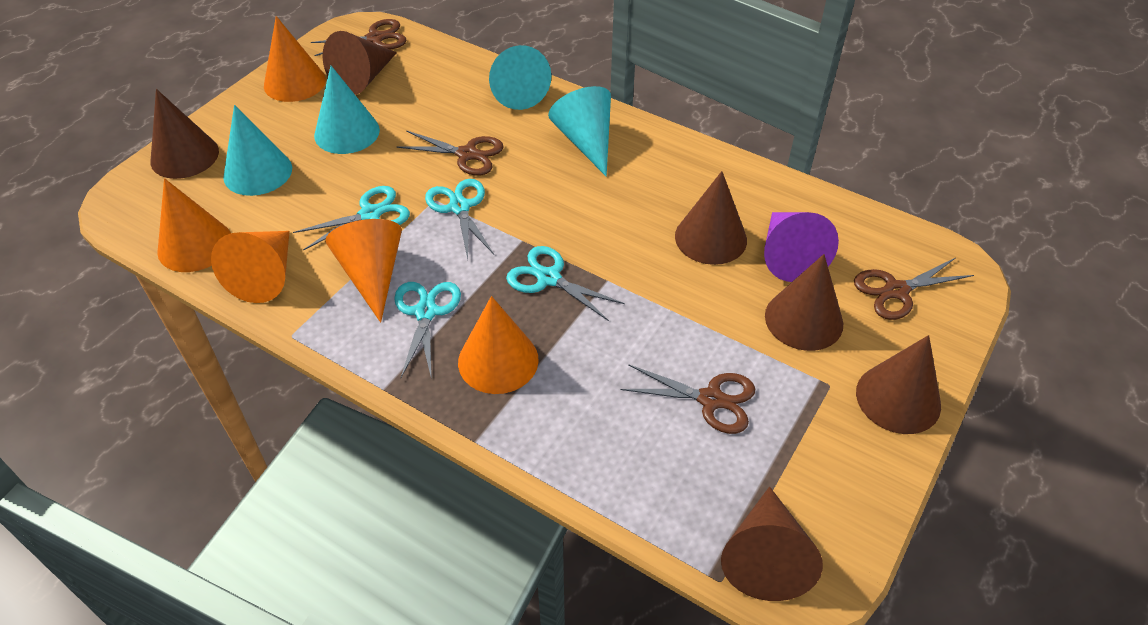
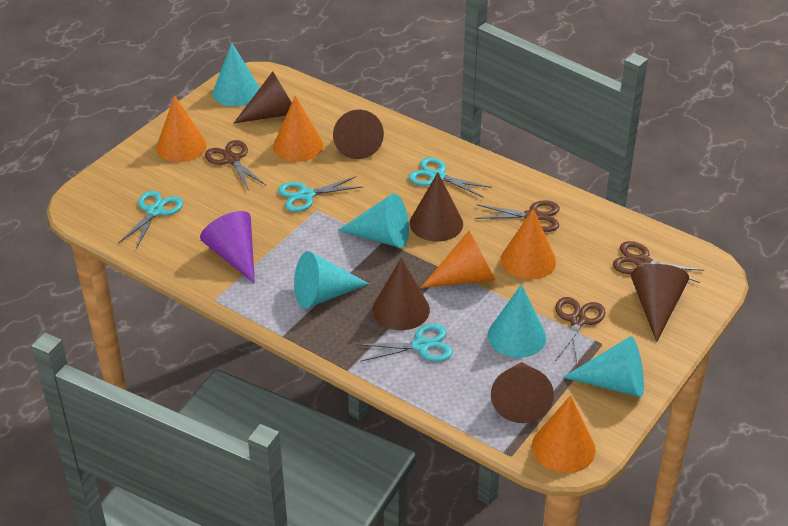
turquoise cone: 4 -> 5

